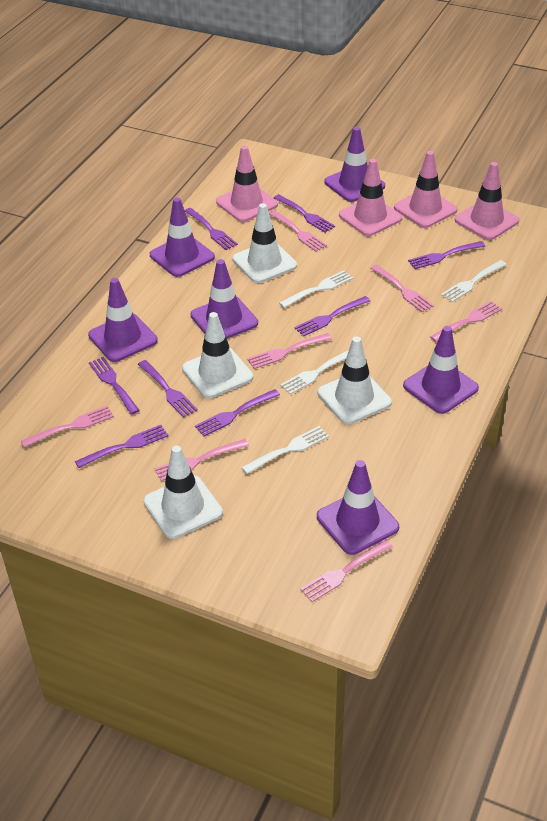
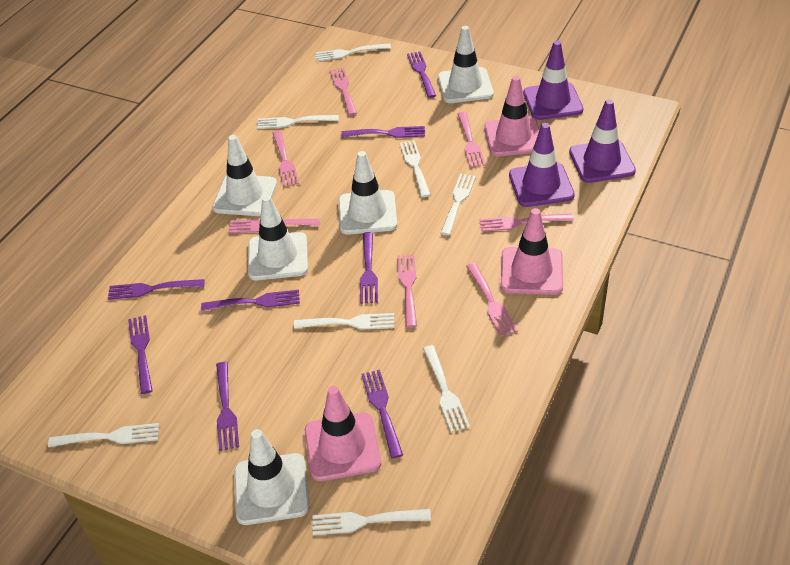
pink traffic cone: 4 -> 3
purple traffic cone: 6 -> 3
white fork: 4 -> 8
white traffic cone: 4 -> 5

